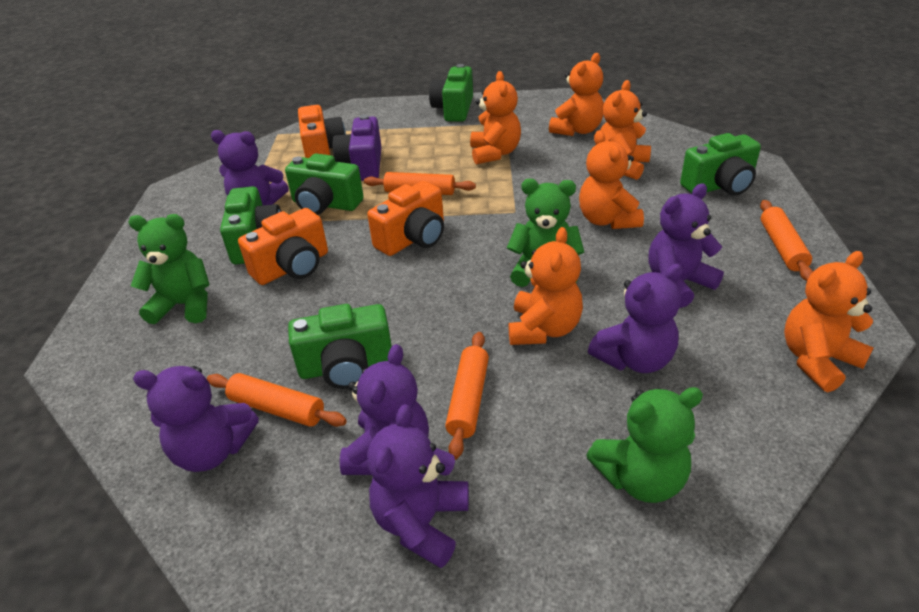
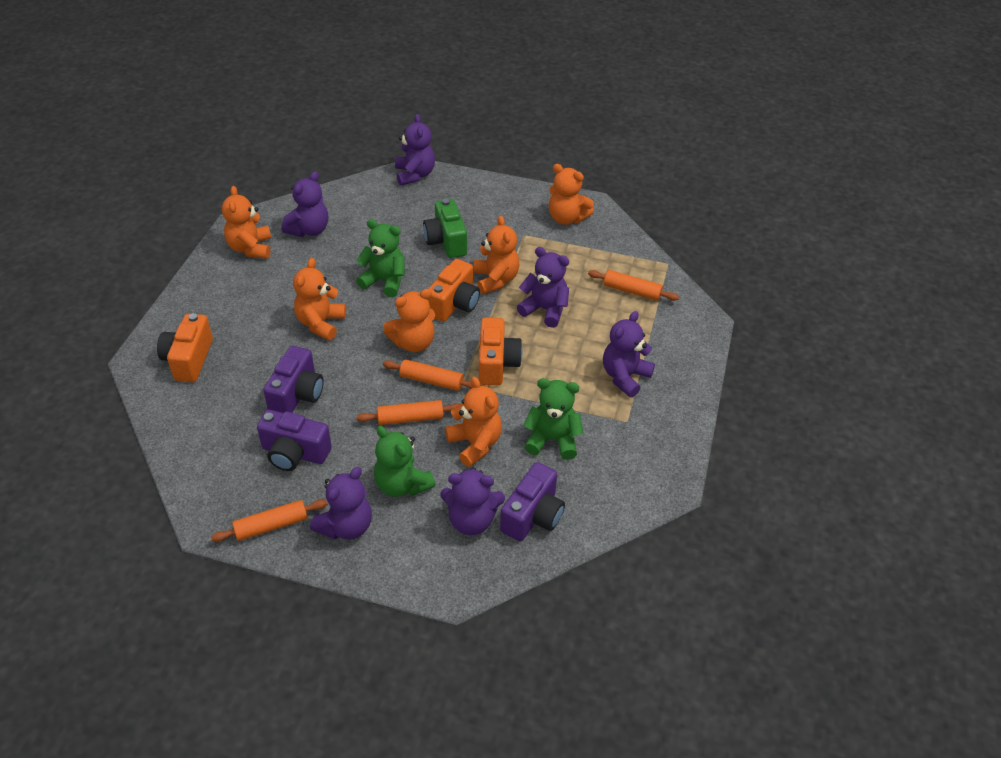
green camera: 5 -> 1
purple camera: 1 -> 3

